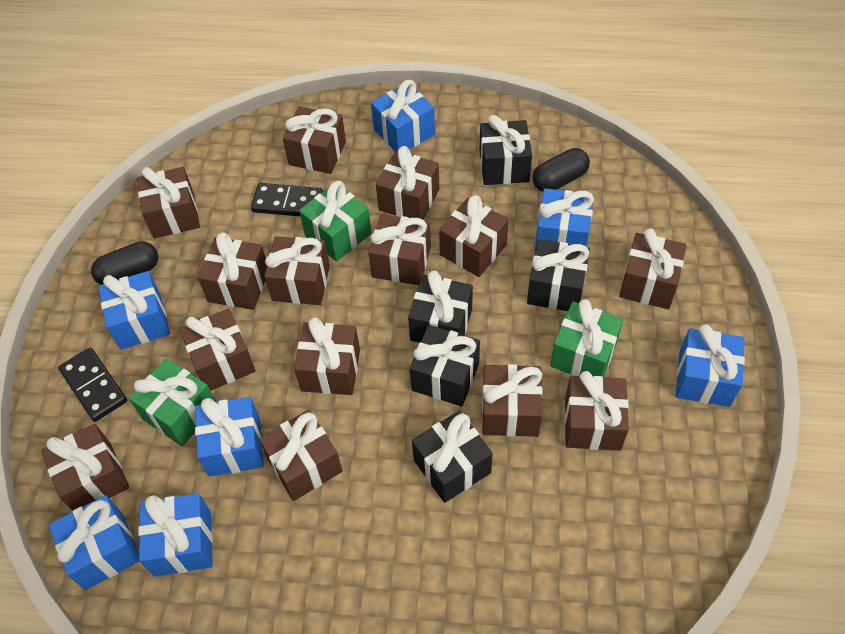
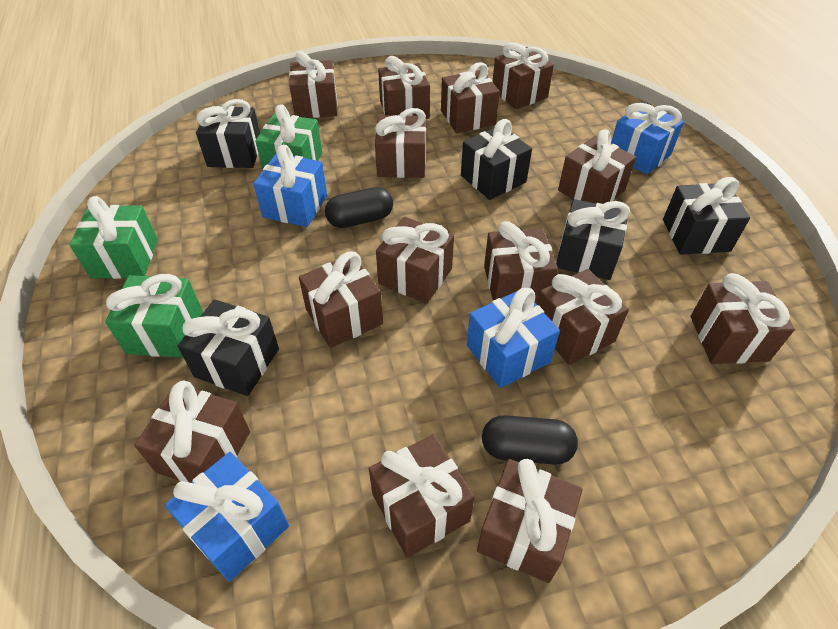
black domino: 2 -> 0
blue gift: 7 -> 4

